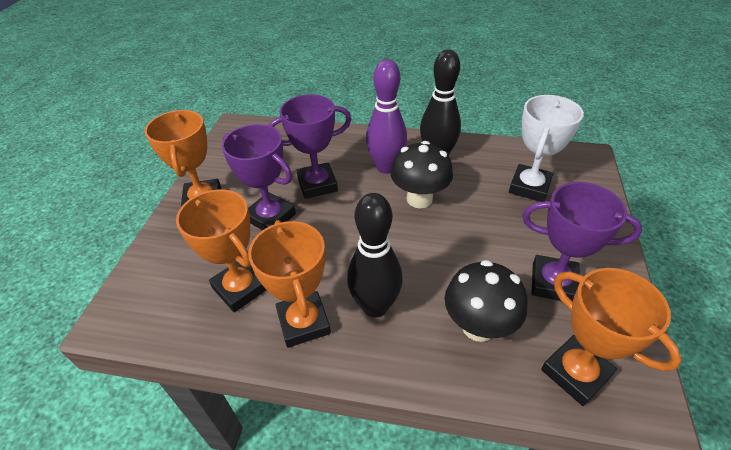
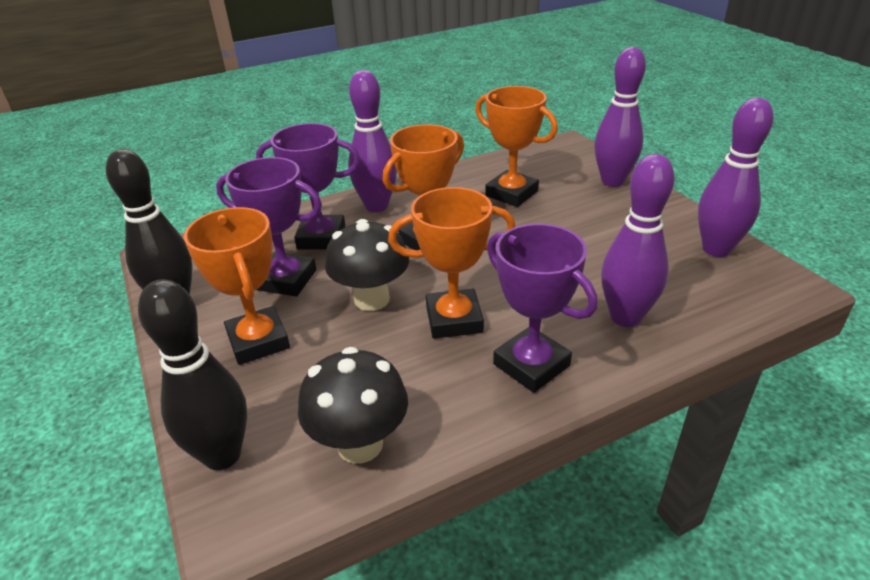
purple bowling pin: 1 -> 4
white trophy: 1 -> 0

